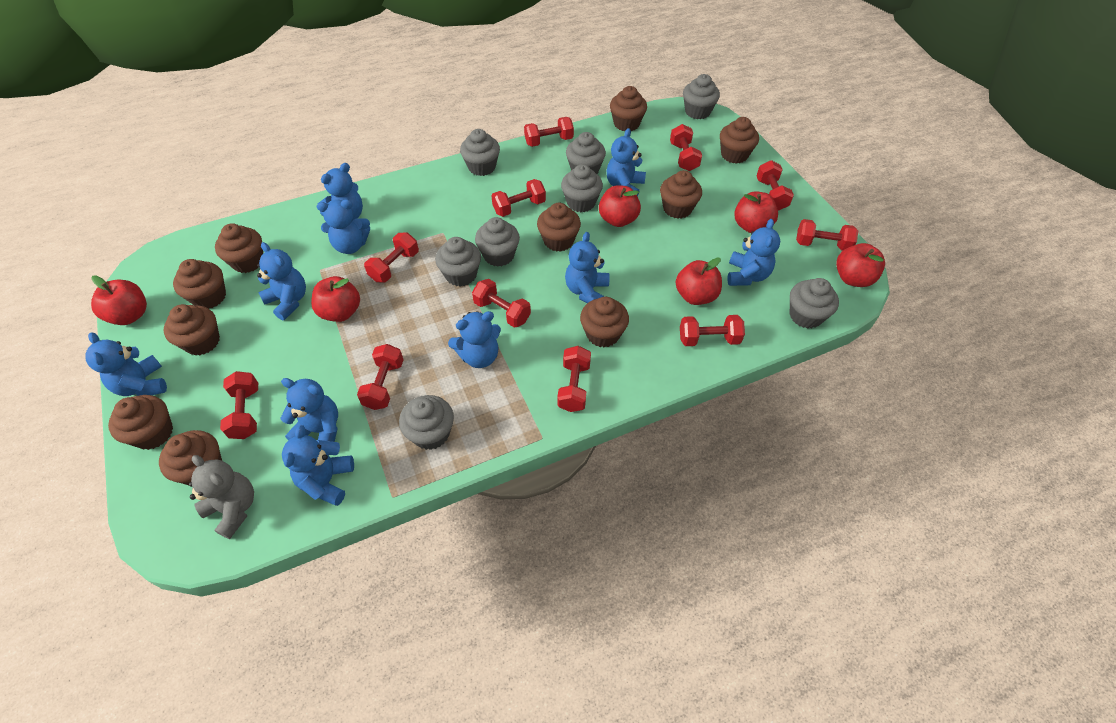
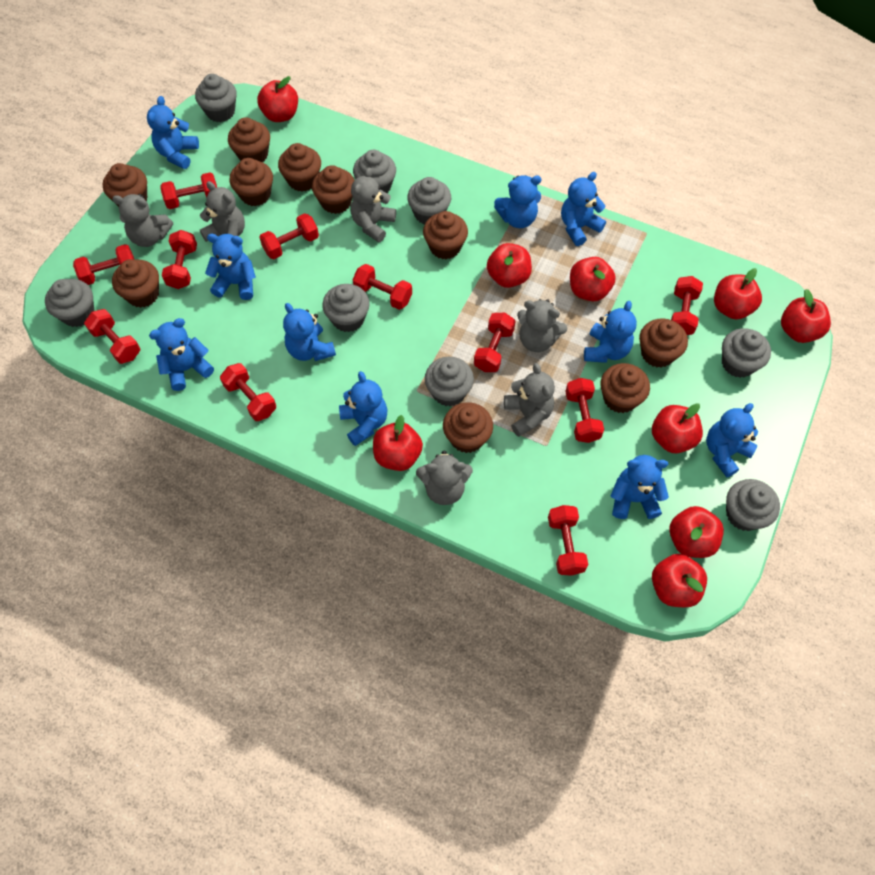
grey teddy bear: 1 -> 6
red apple: 6 -> 9

